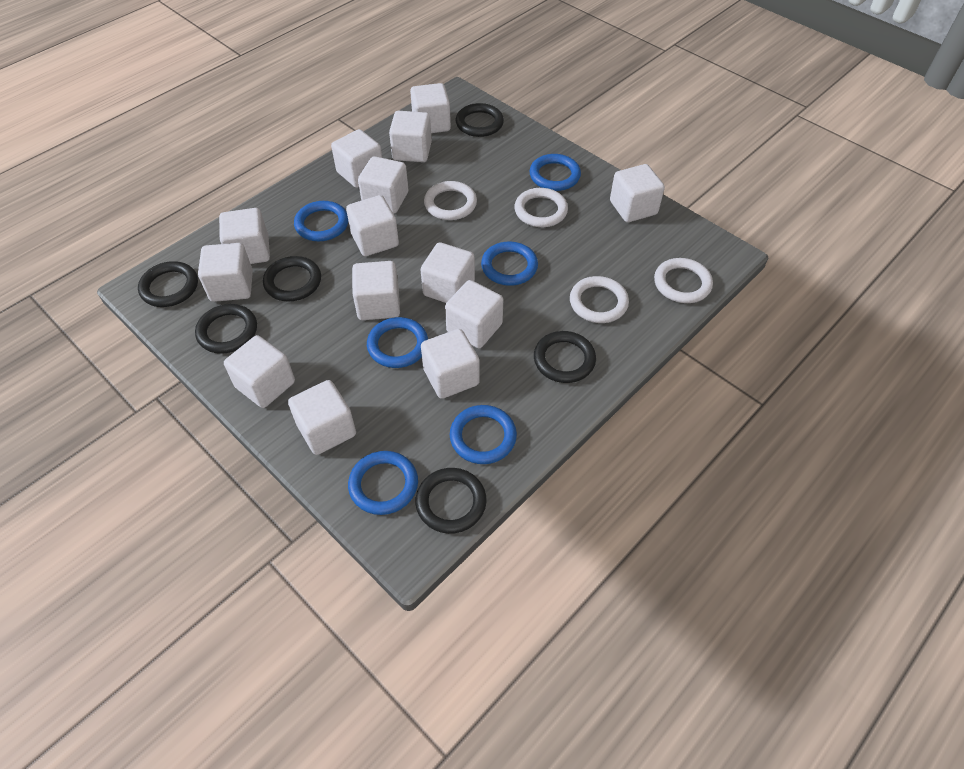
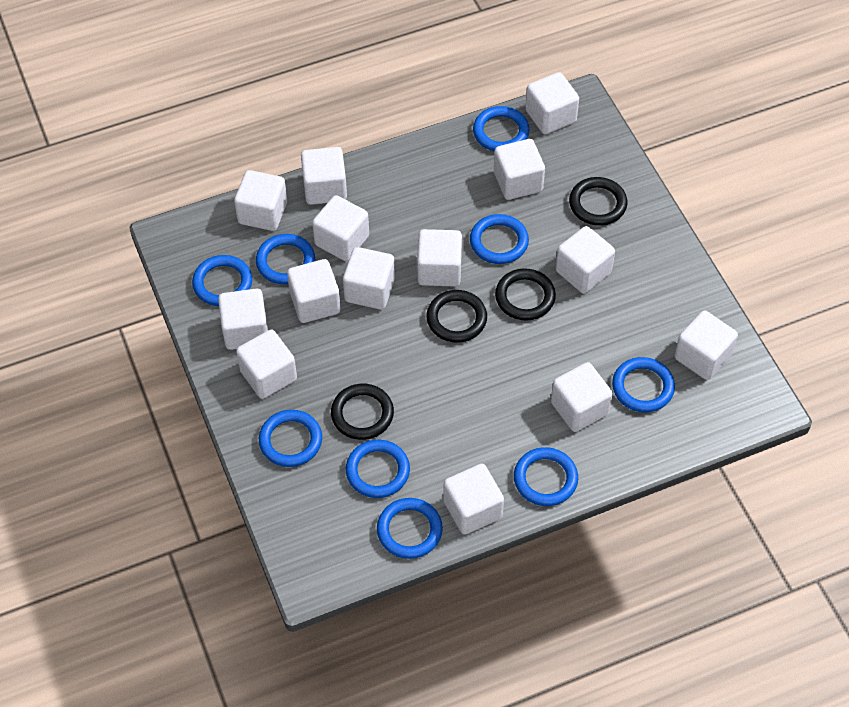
black ring: 6 -> 4
blue ring: 6 -> 9
white ring: 4 -> 0

